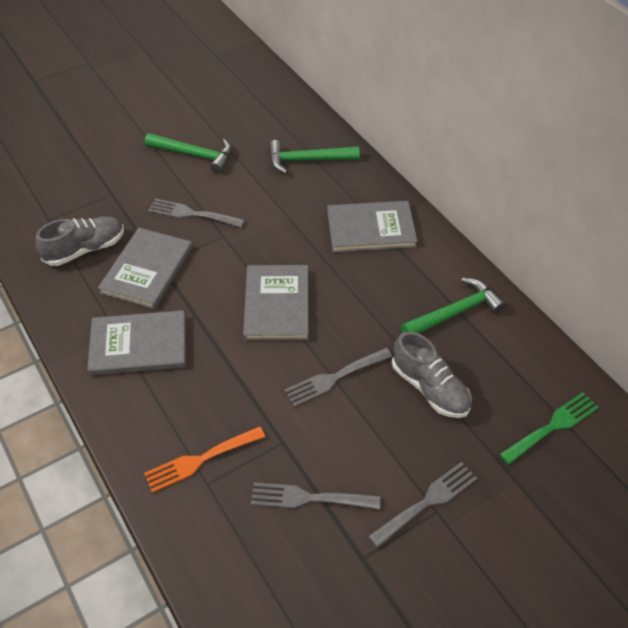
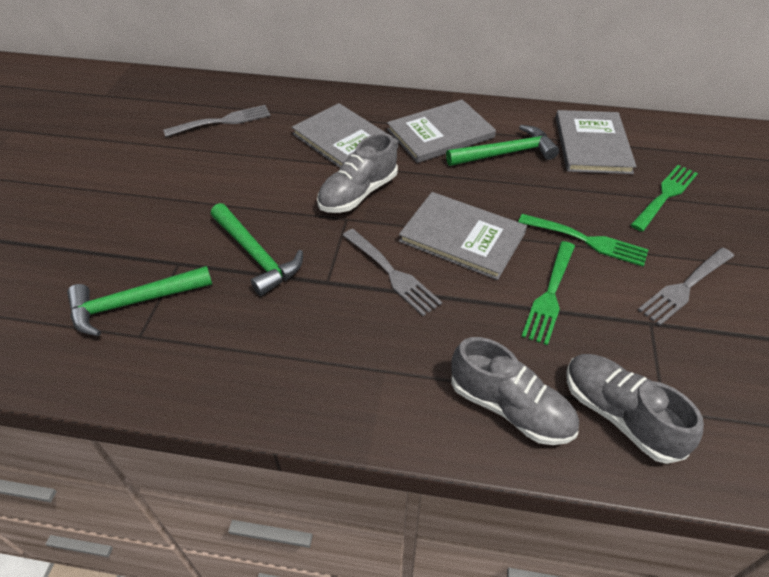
green fork: 1 -> 3
grey fork: 4 -> 3
grey shoe: 2 -> 3
orange fork: 1 -> 0

